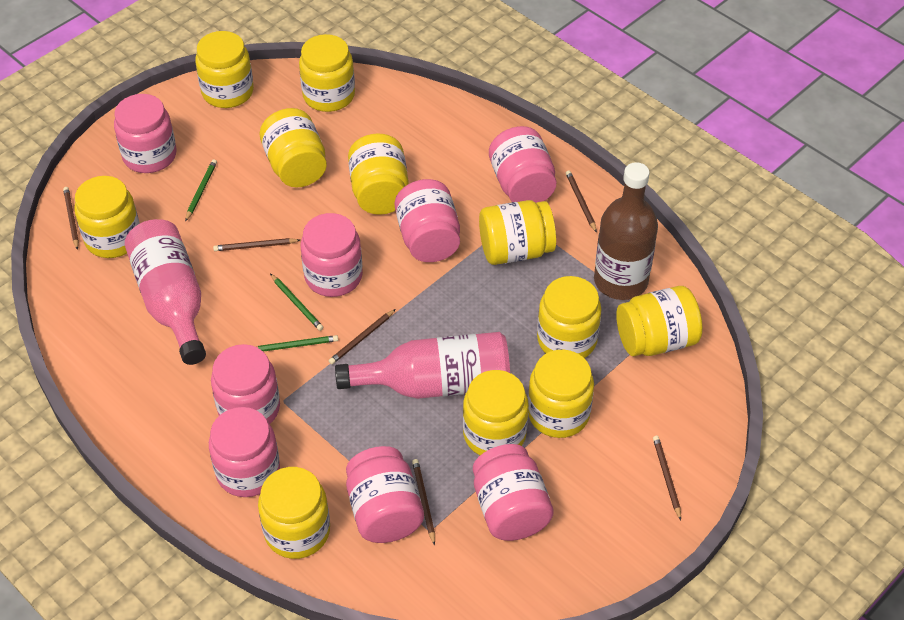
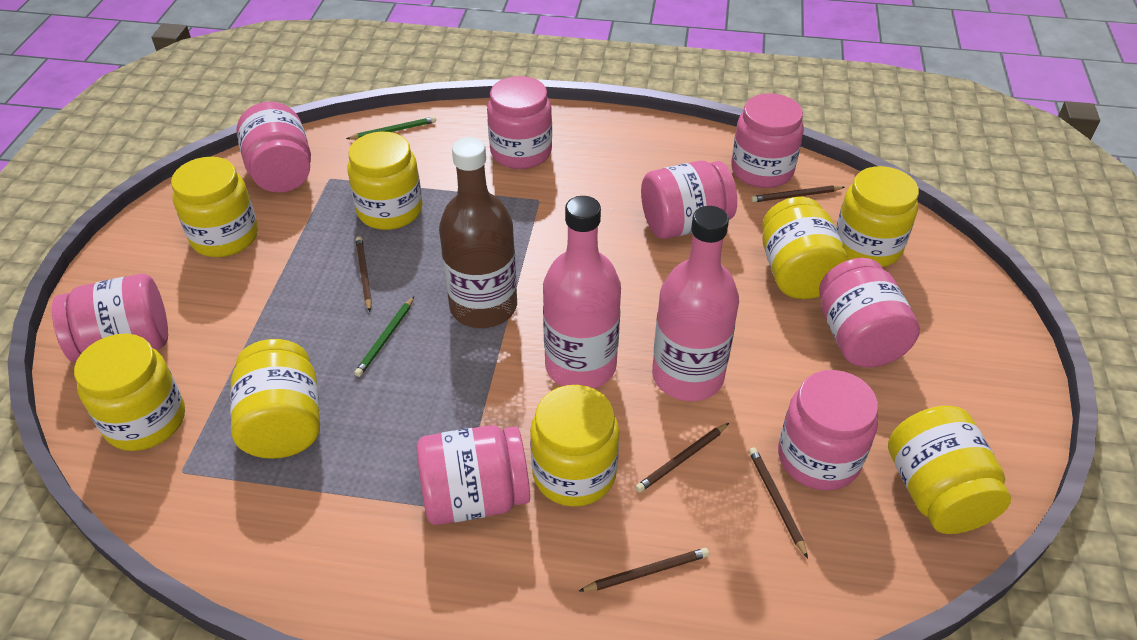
brown pencil: 6 -> 5
green pencil: 3 -> 2
yellow jar: 11 -> 8

